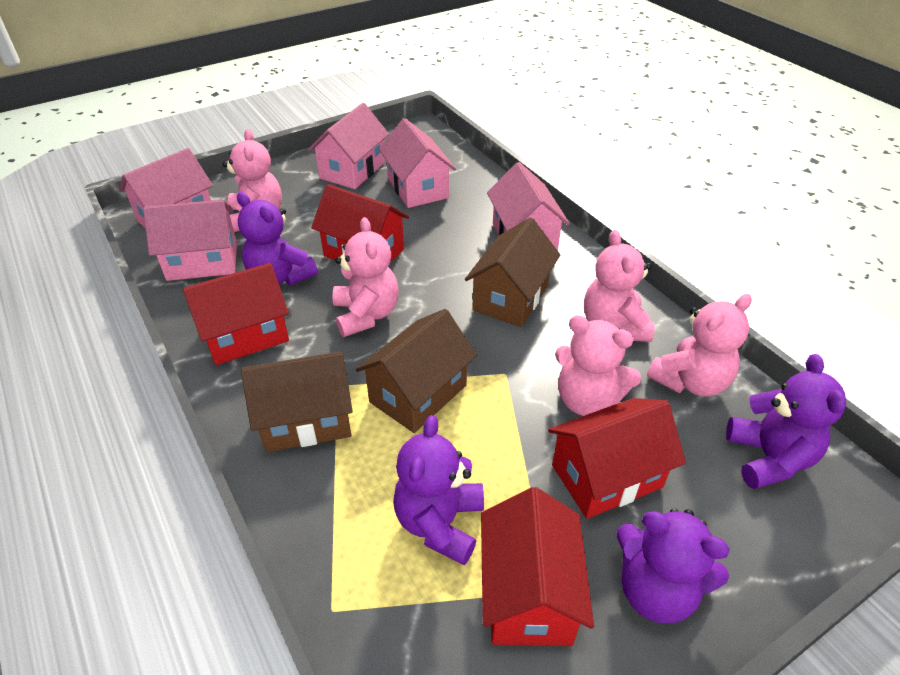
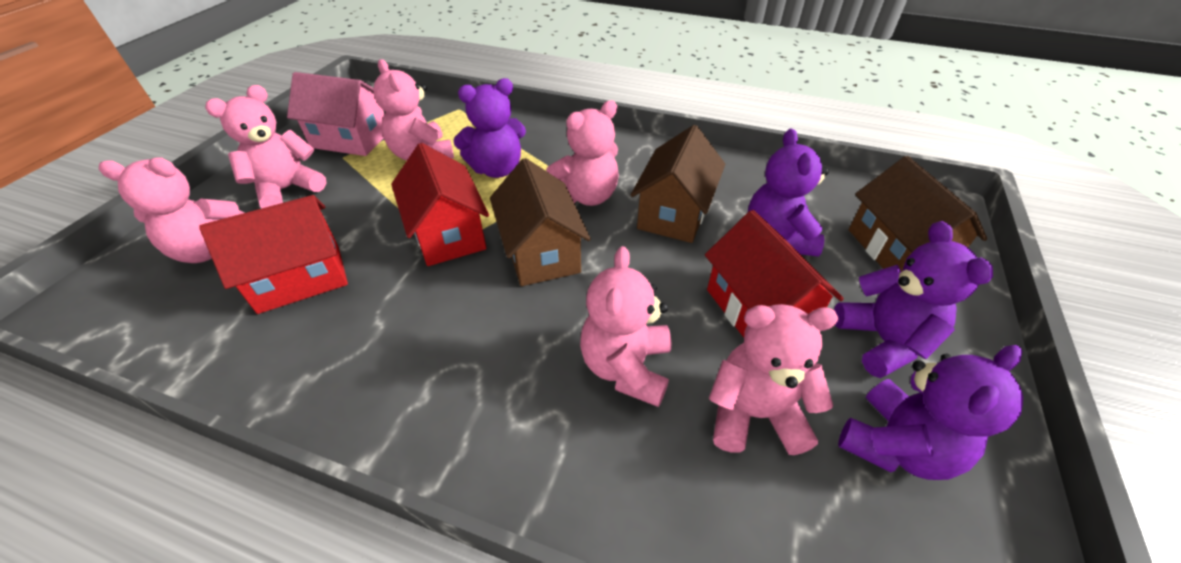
pink house: 5 -> 1
pink teddy bear: 5 -> 6
red house: 4 -> 3

